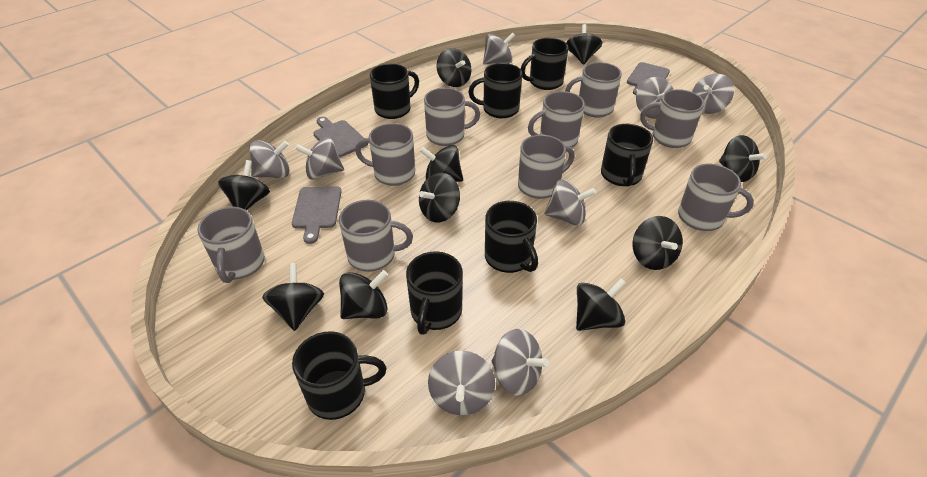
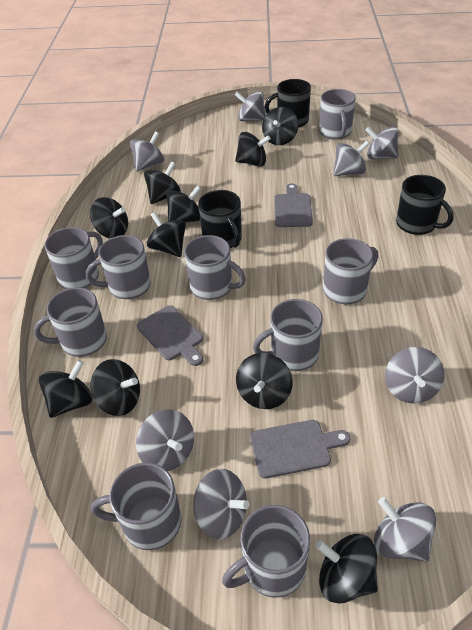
black mug: 7 -> 3

